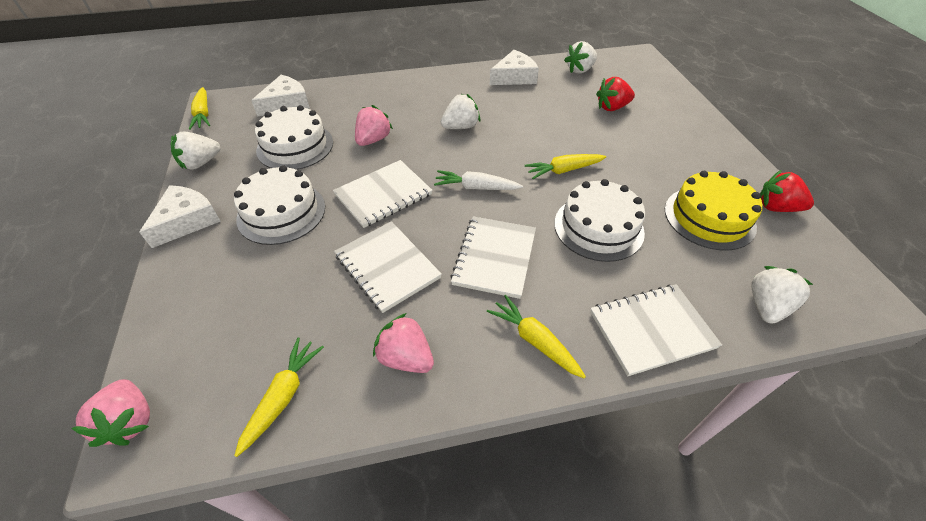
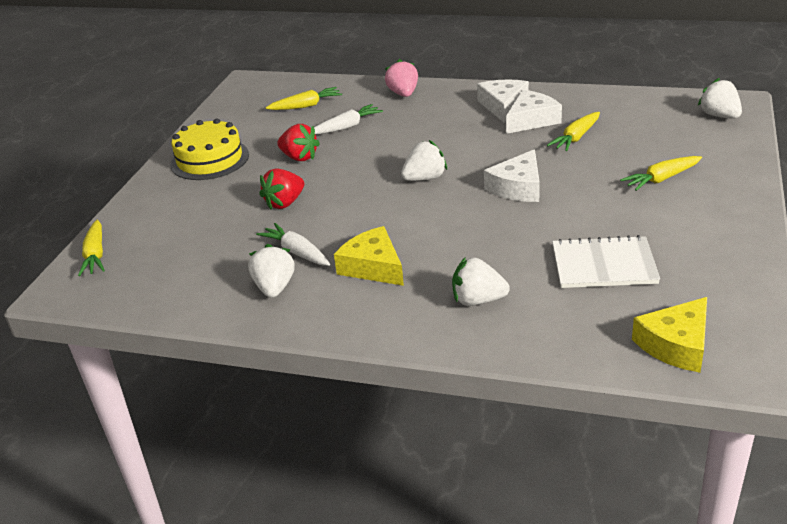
pink strawberry: 3 -> 1
white cake: 3 -> 0
white carrot: 1 -> 2
white notebook: 4 -> 1
yellow cheese: 0 -> 2

